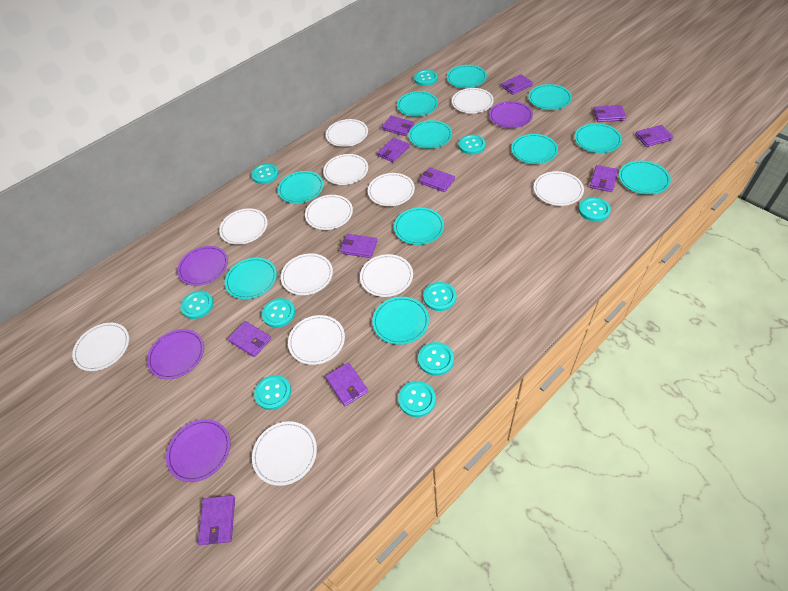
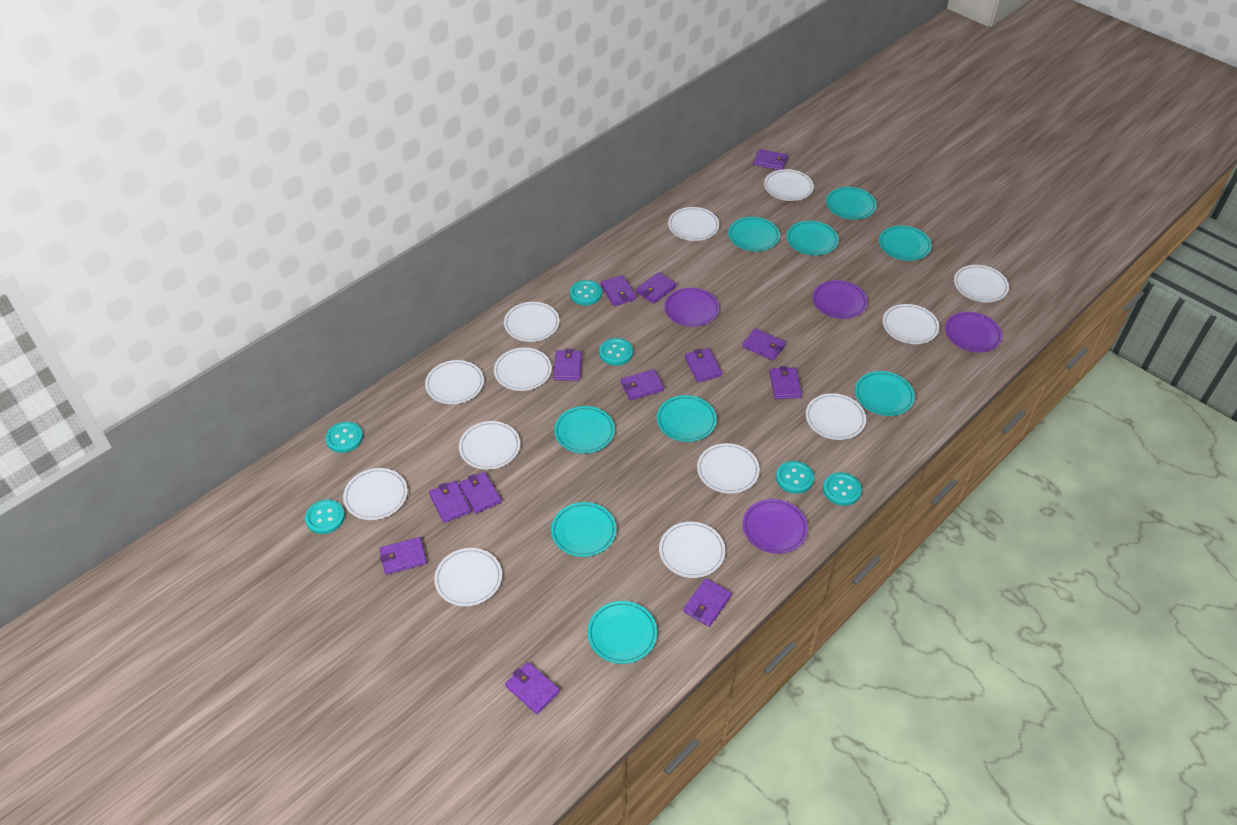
purple wallet: 11 -> 13
turquoise button: 10 -> 6
turquoise plate: 11 -> 9
white plate: 12 -> 13

